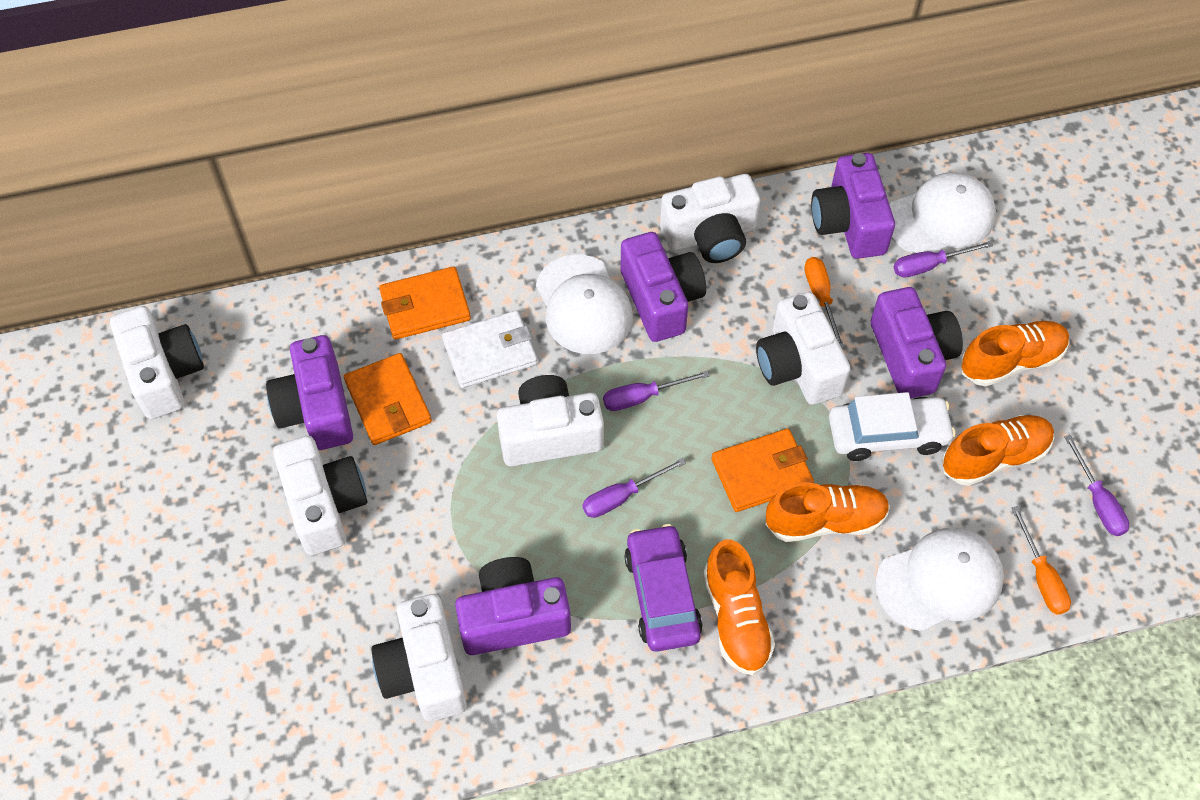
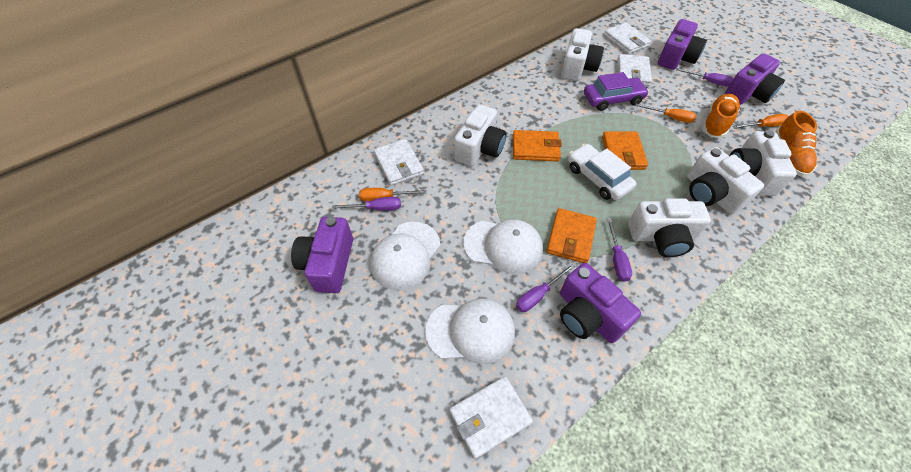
orange screwdriver: 2 -> 3
orange shoe: 4 -> 2
purple camera: 5 -> 4
white camera: 6 -> 5
white wallet: 1 -> 4

